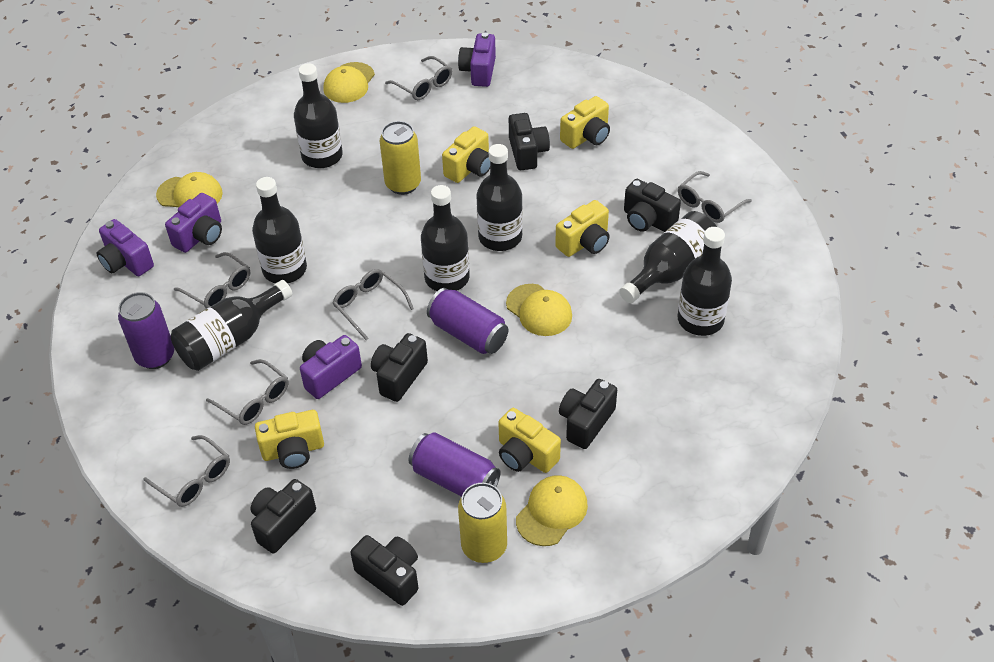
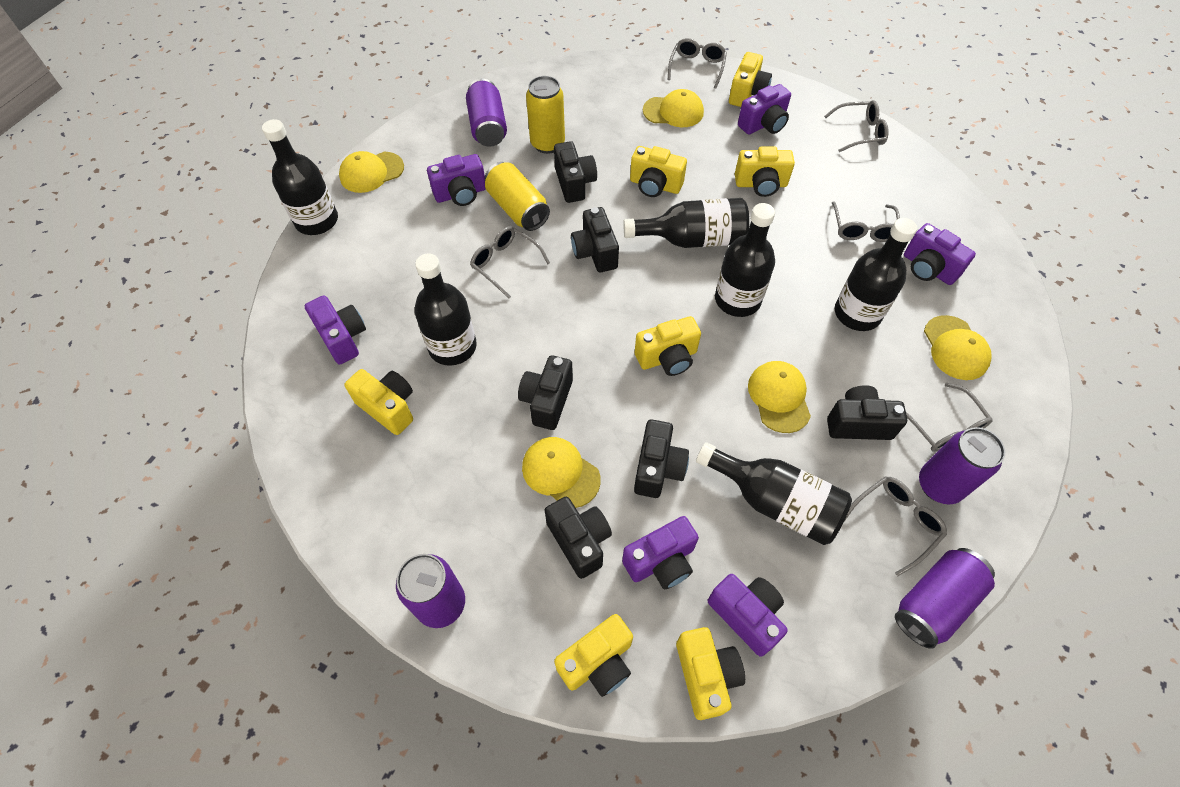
black bottle: 7 -> 6
purple camera: 4 -> 6
purple can: 3 -> 4
yellow camera: 5 -> 7
yellow cap: 4 -> 5

